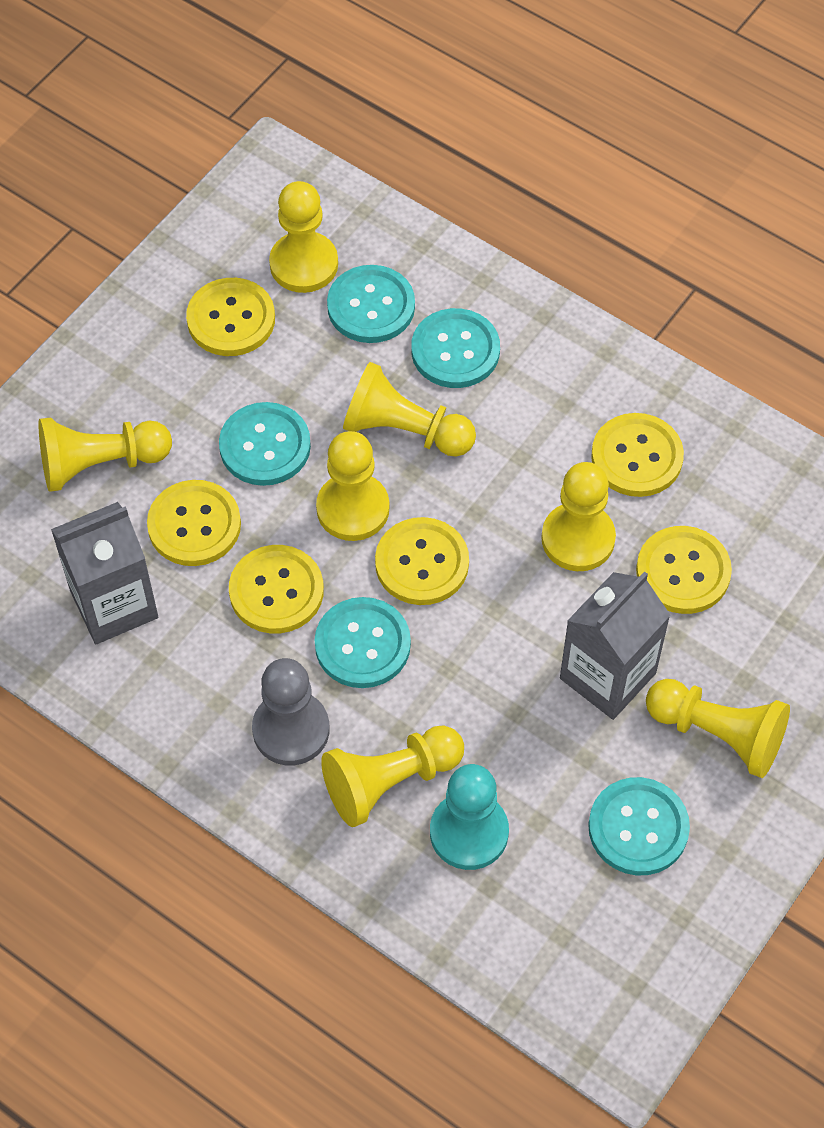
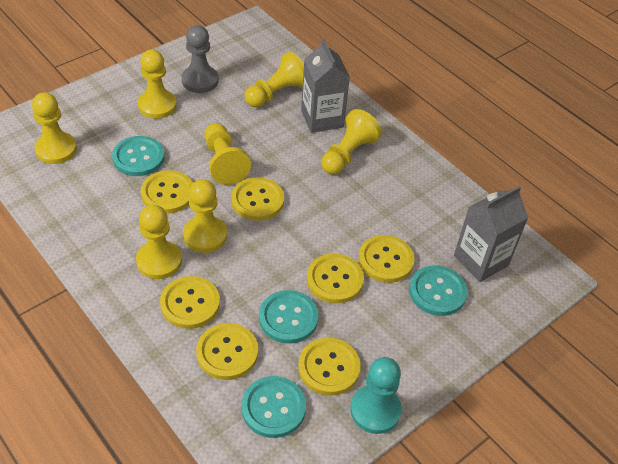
turquoise button: 5 -> 4
yellow button: 6 -> 7

